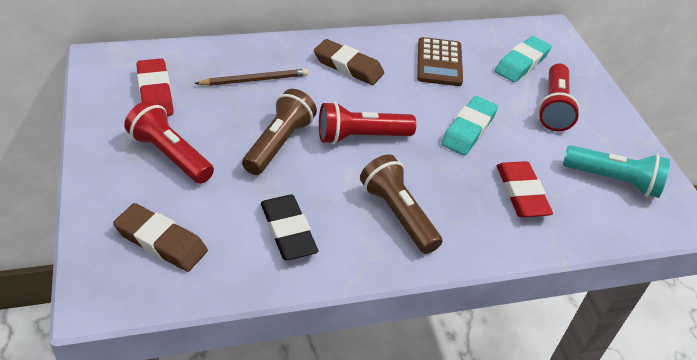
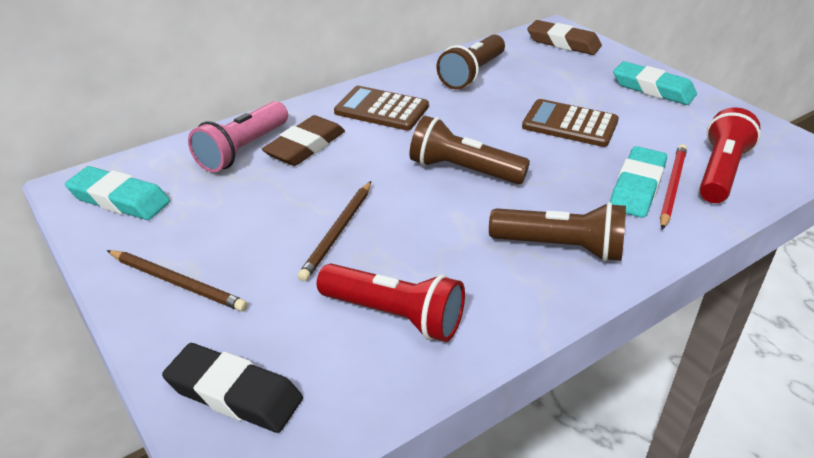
brown calculator: 1 -> 2
brown flashlight: 2 -> 3
brown pencil: 1 -> 2
pink flashlight: 0 -> 1
red eraser: 2 -> 0
red flashlight: 3 -> 2
red pencil: 0 -> 1
turquoise eraser: 2 -> 3
turquoise flashlight: 1 -> 0

